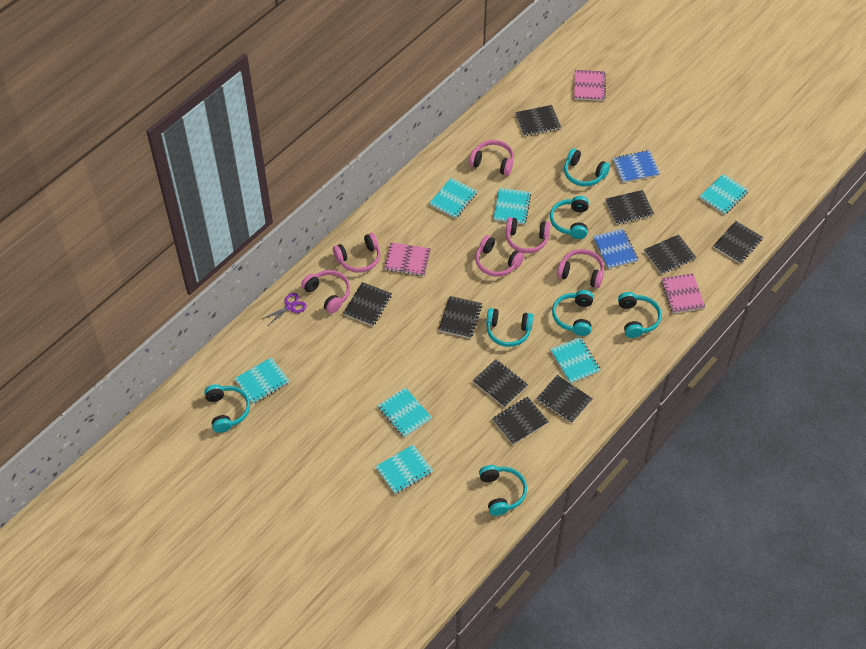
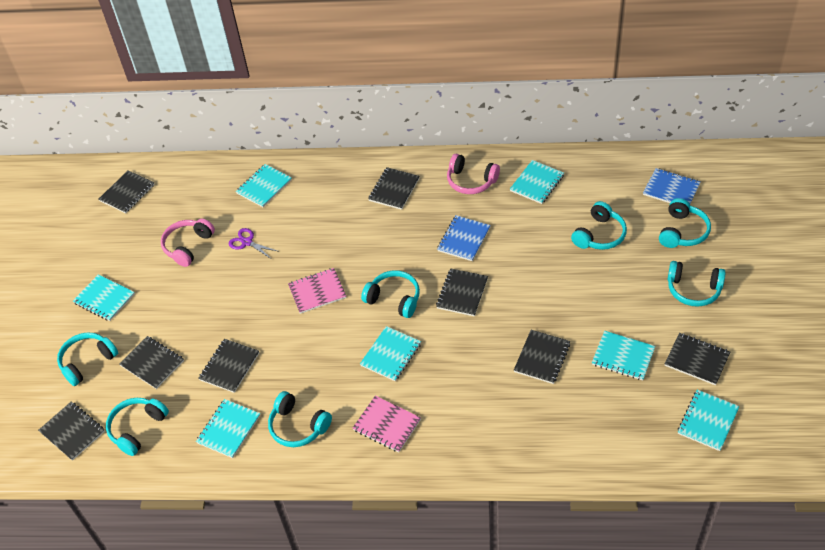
black notebook: 9 -> 8
pink headphones: 6 -> 2
pink notebook: 3 -> 2

